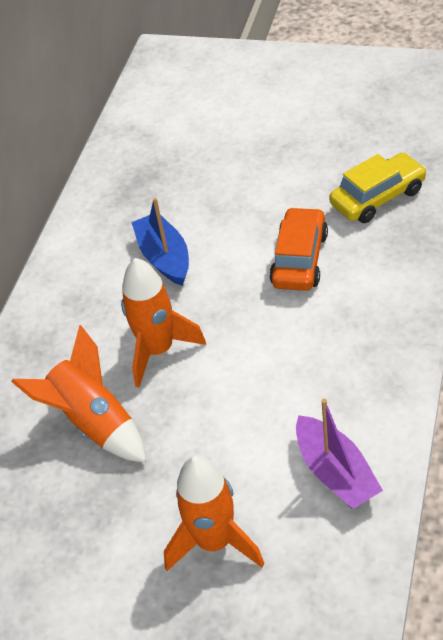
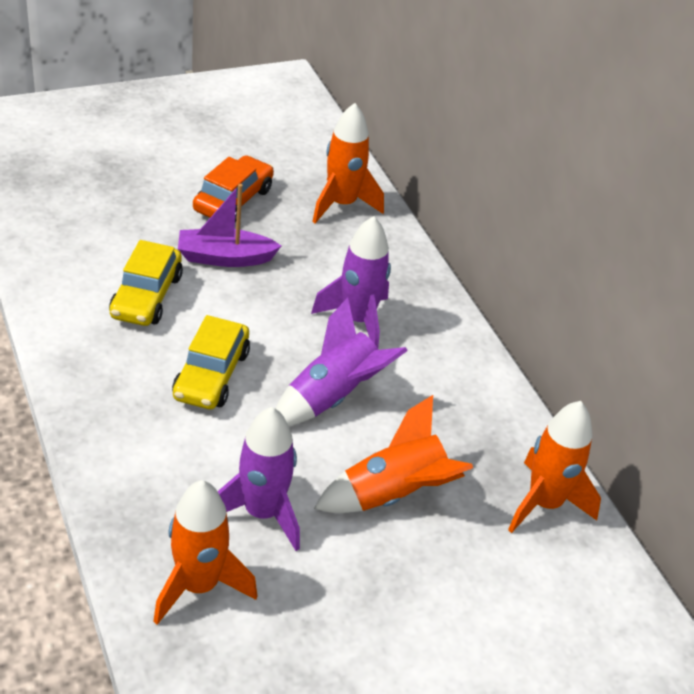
blue boat: 1 -> 0
orange rocket: 3 -> 4
purple rocket: 0 -> 3
yellow car: 1 -> 2

